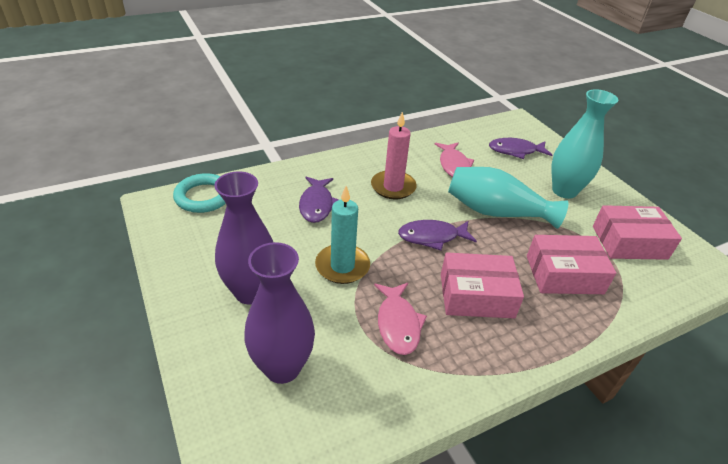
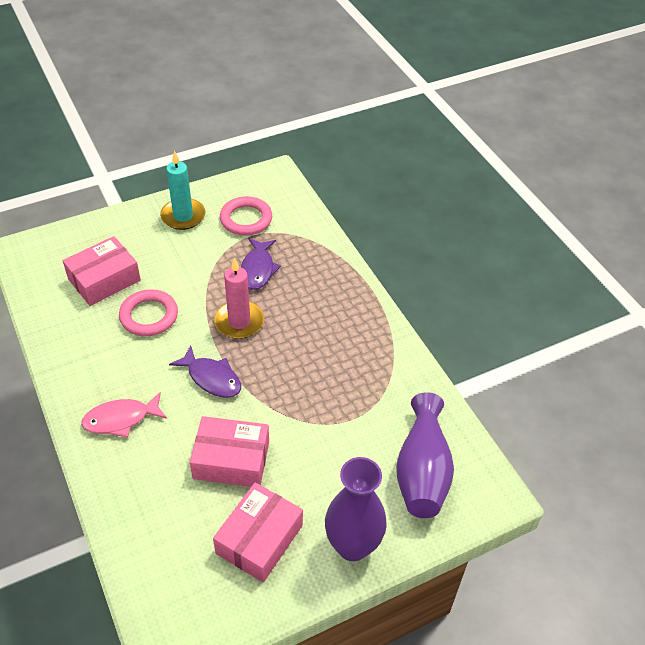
pink fish: 2 -> 1
pink ring: 0 -> 2
purple fish: 3 -> 2
turquoise ring: 1 -> 0
turquoise vase: 2 -> 0

